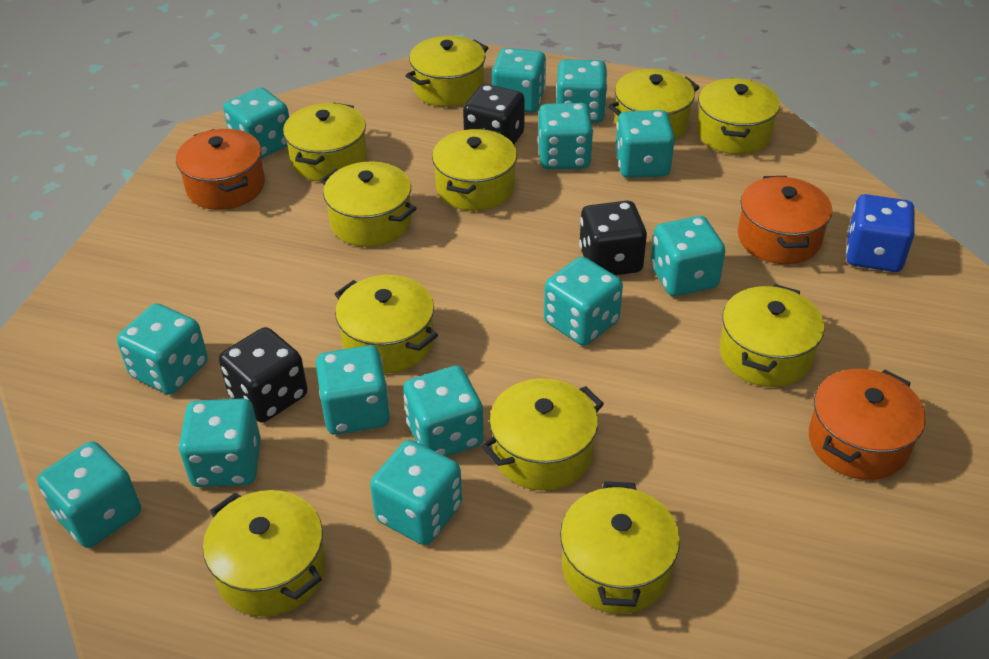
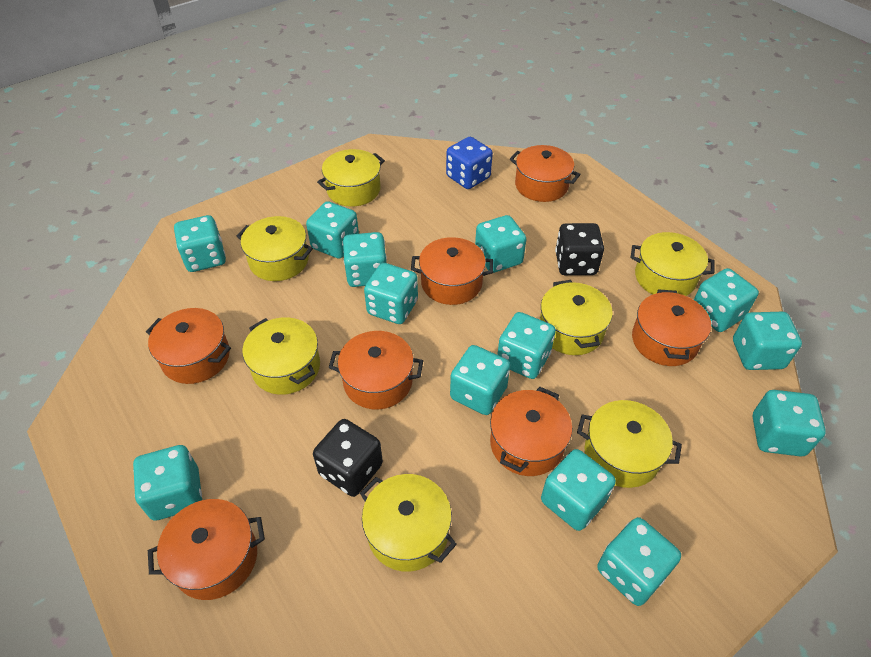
black dice: 3 -> 2
orange pot: 3 -> 7
yellow pot: 11 -> 7

